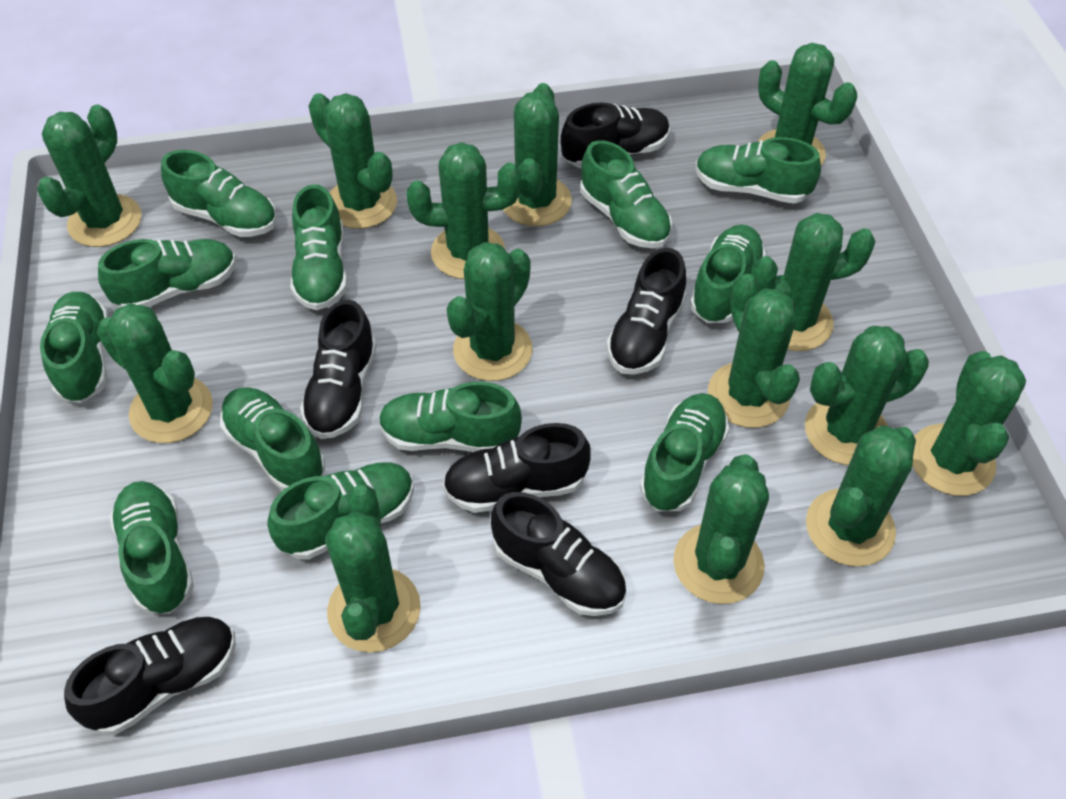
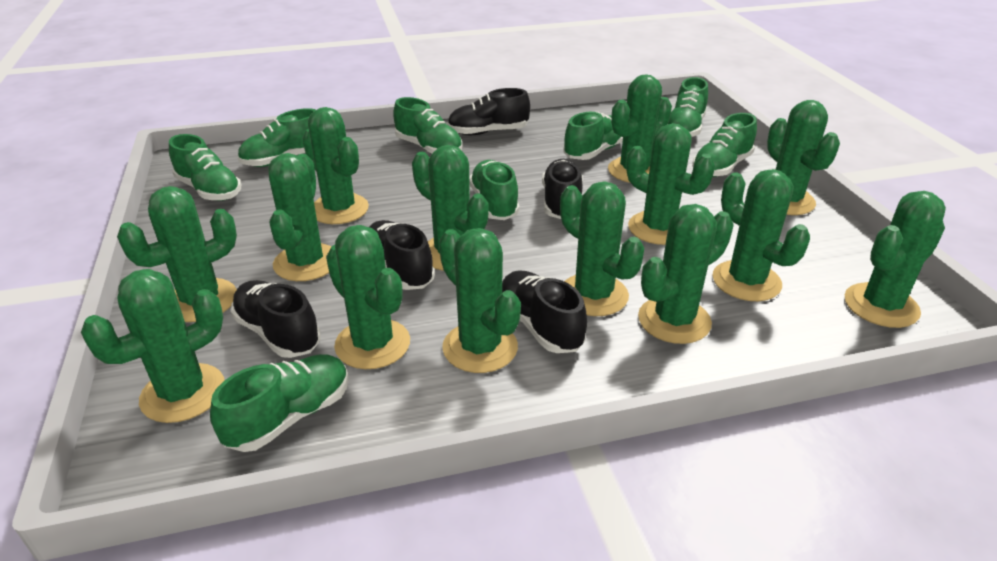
black shoe: 6 -> 5
green shoe: 12 -> 8

